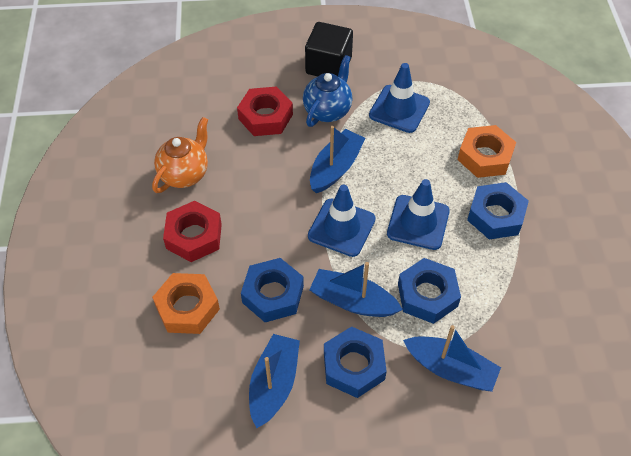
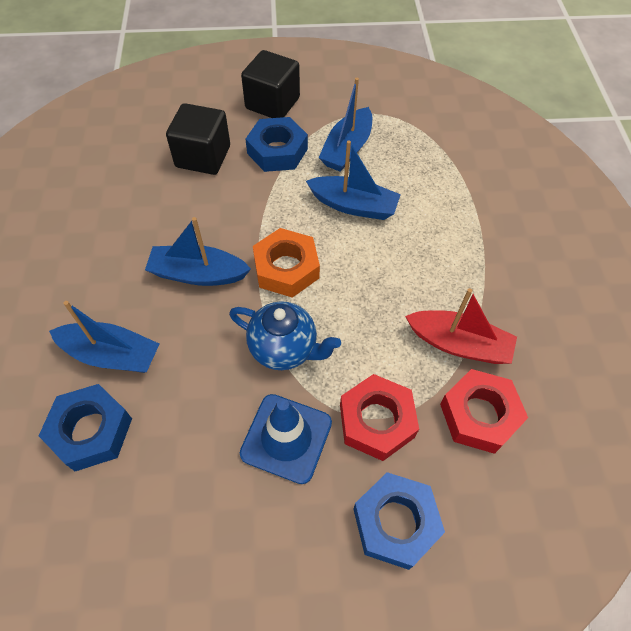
black cube: 1 -> 2
blue nut: 4 -> 3
blue traffic cone: 3 -> 1
orange nut: 2 -> 1
orange teapot: 1 -> 0
red boat: 0 -> 1

